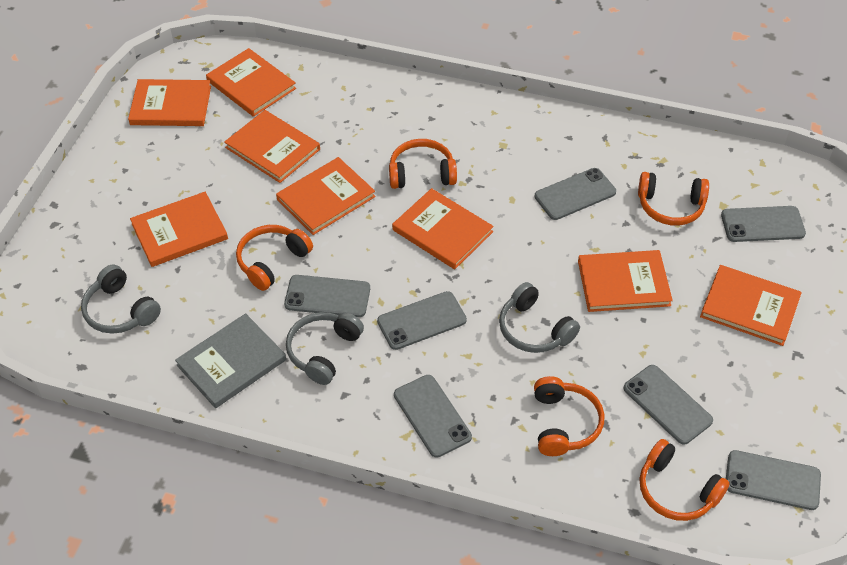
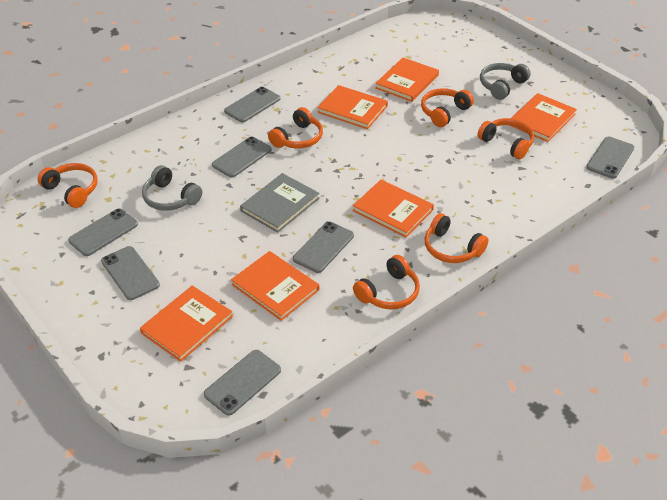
grey headphones: 3 -> 2
orange book: 8 -> 6
orange headphones: 5 -> 6

